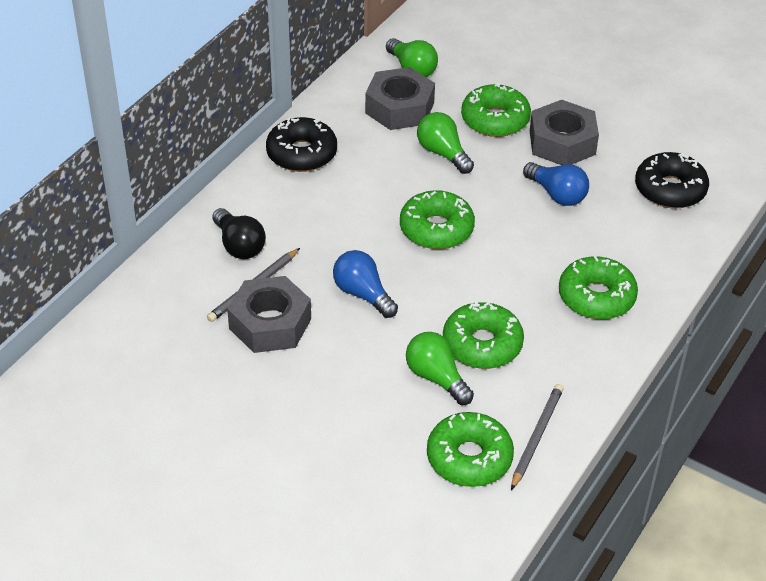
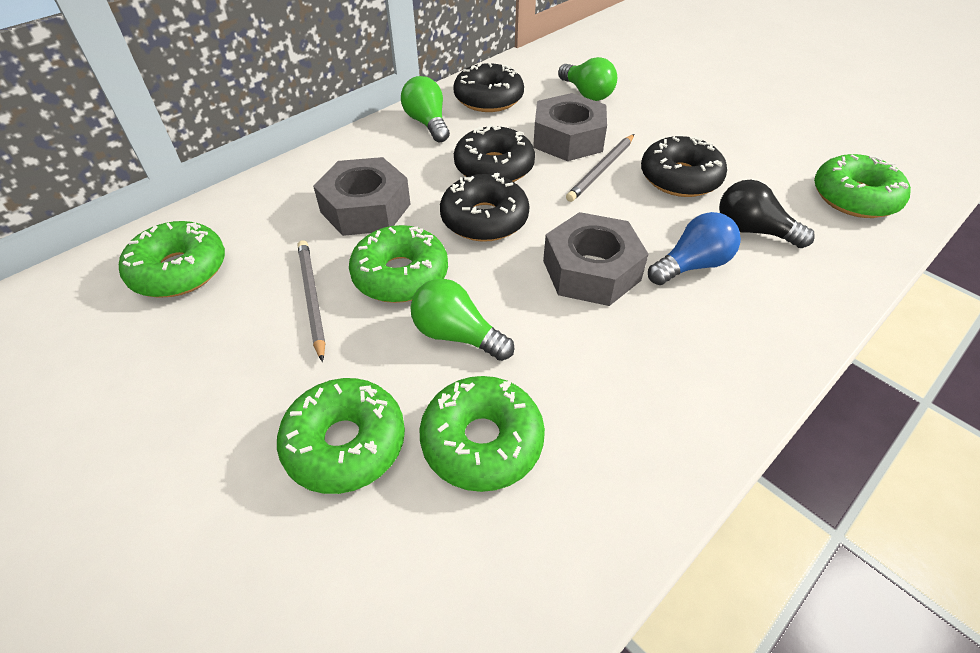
black donut: 2 -> 4
blue light bulb: 2 -> 1

